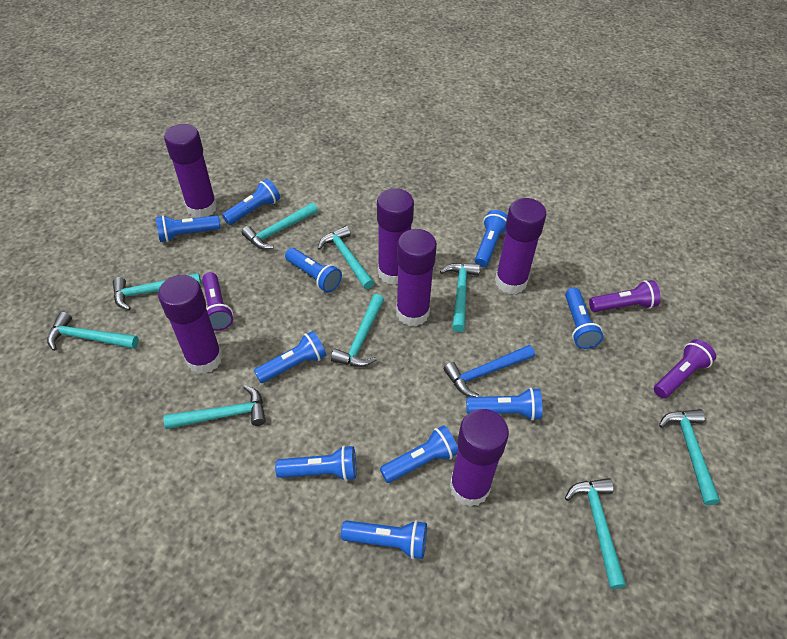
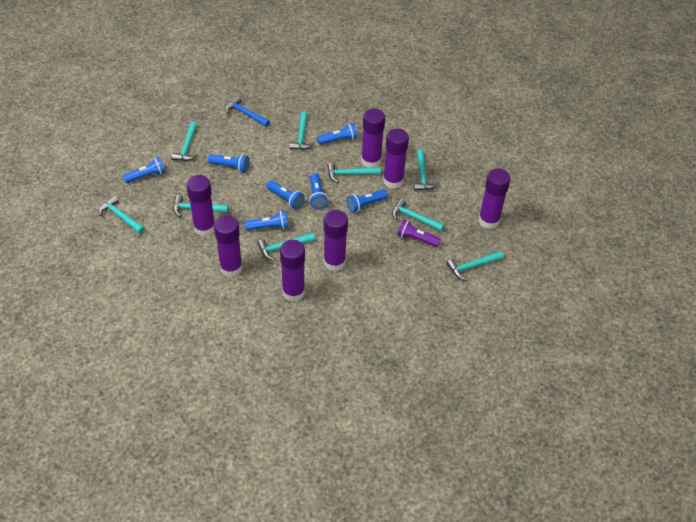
blue flashlight: 10 -> 7
purple flashlight: 3 -> 1
purple glue stick: 6 -> 7

